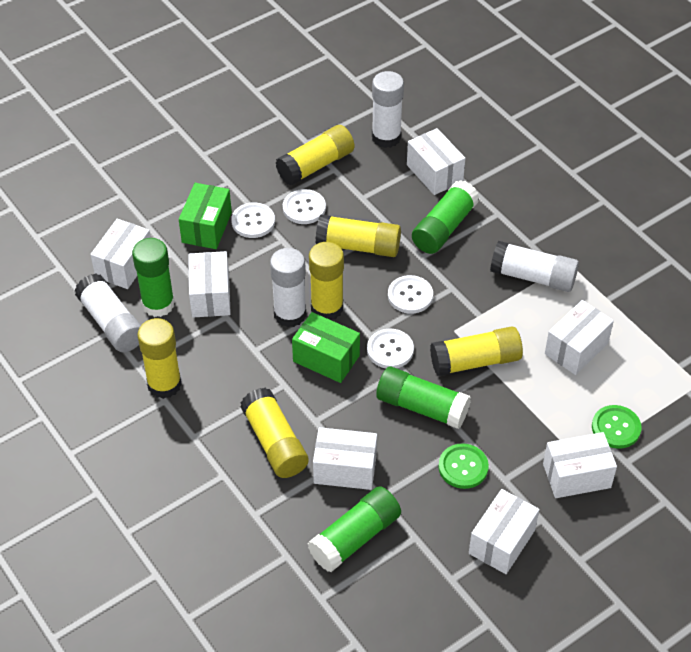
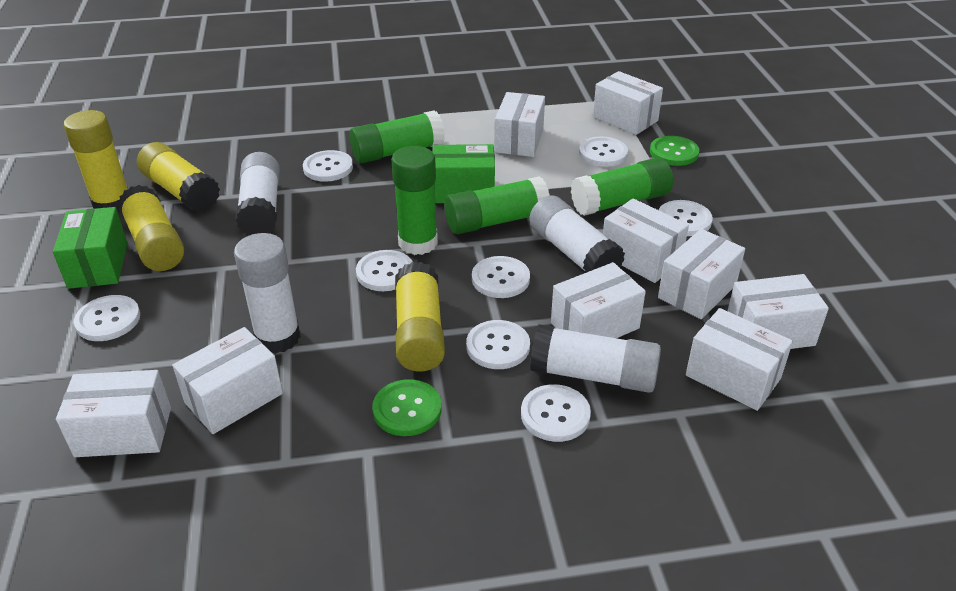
white box: 7 -> 9
white button: 4 -> 8
yellow glue stick: 6 -> 4

